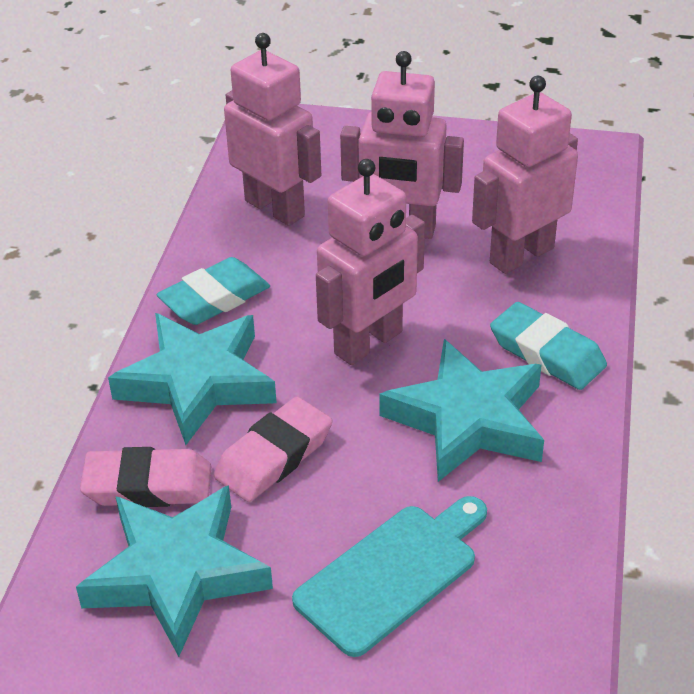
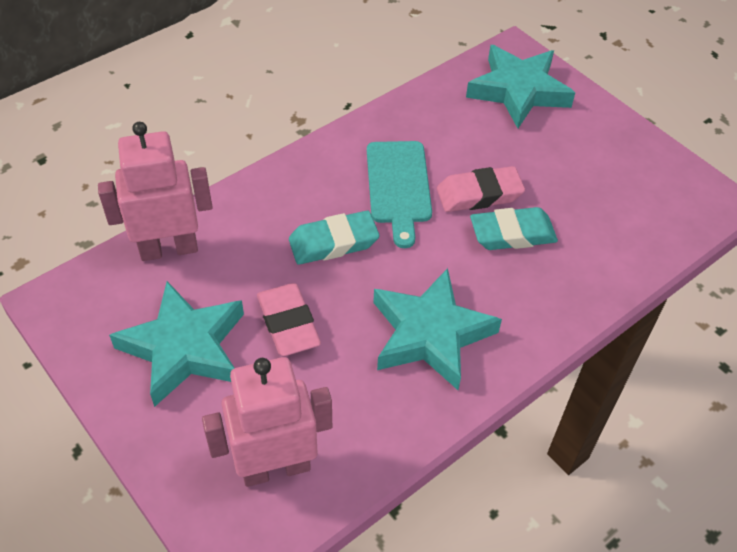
pink robot: 4 -> 2

